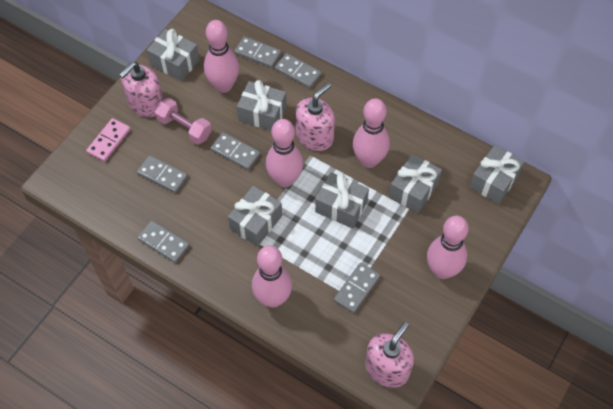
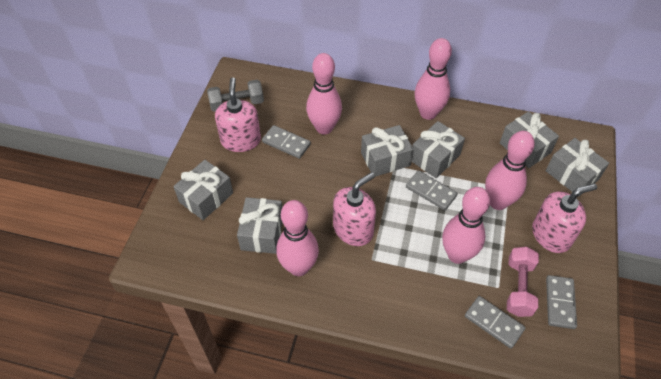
grey domino: 6 -> 4
grey dumbbell: 0 -> 1
pink domino: 1 -> 0

